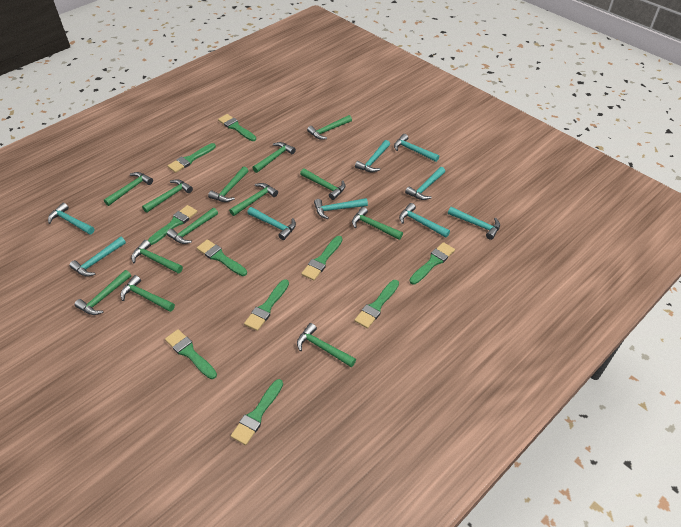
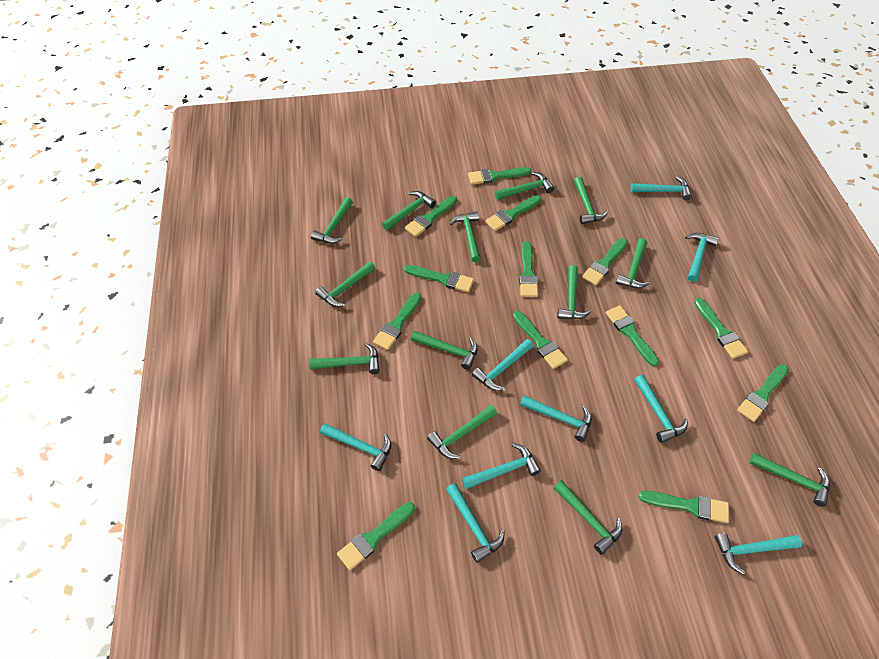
green brush: 10 -> 13

